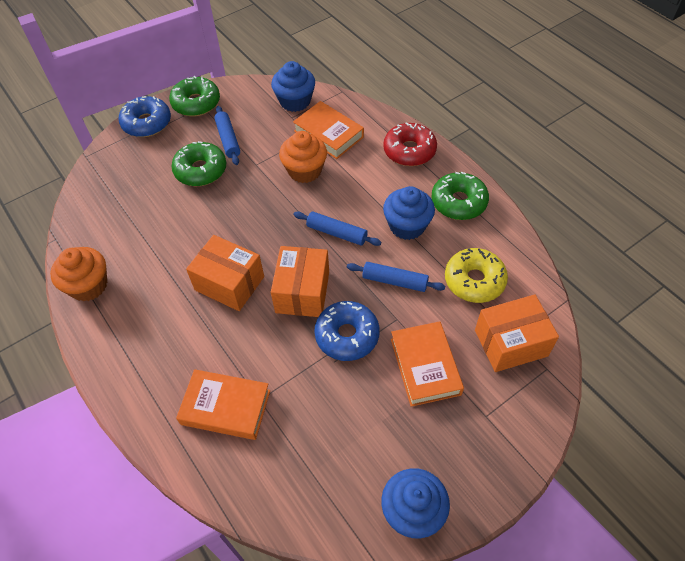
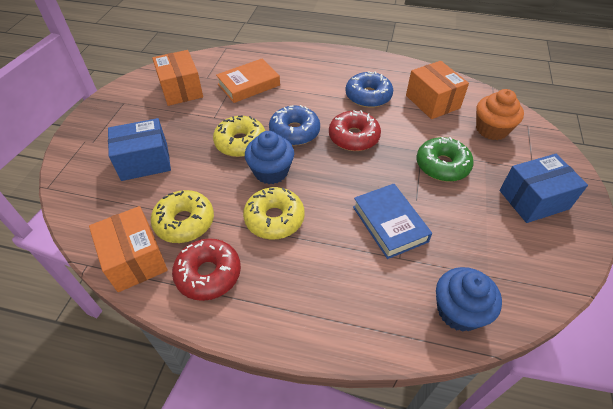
blue book: 0 -> 1
blue box: 0 -> 2
blue cupcake: 3 -> 2
blue rolling pin: 3 -> 0
green donut: 3 -> 1
orange book: 3 -> 1
orange cupcake: 2 -> 1
red donut: 1 -> 2
yellow donut: 1 -> 3

